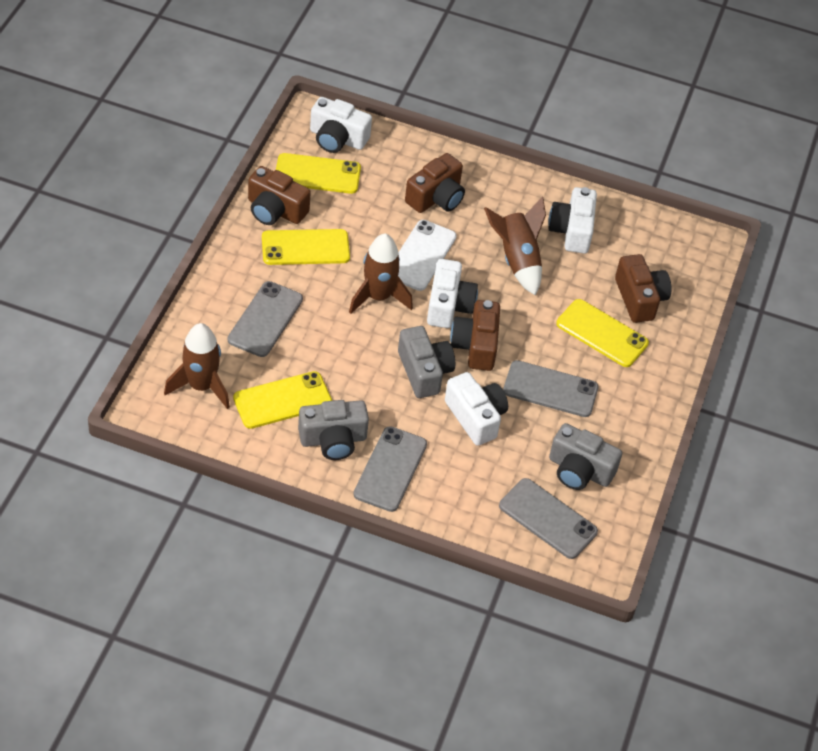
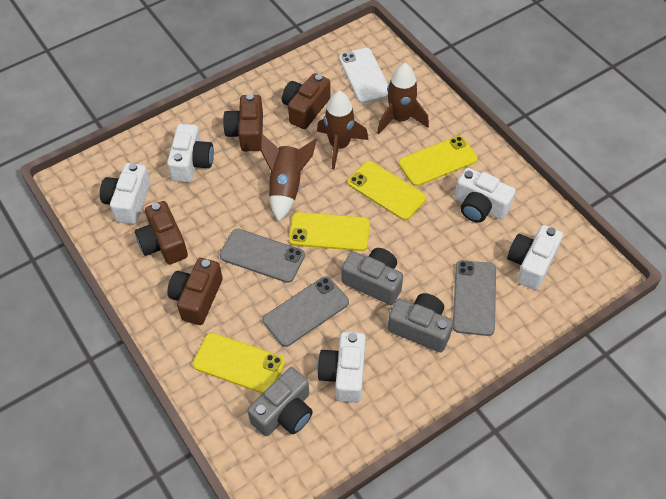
grey phone: 4 -> 3
white camera: 4 -> 5

